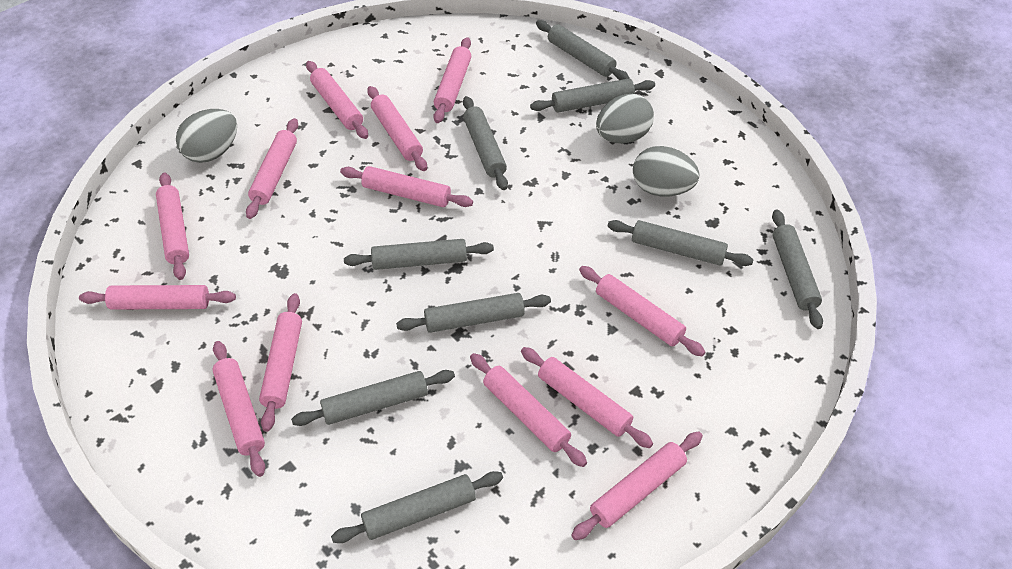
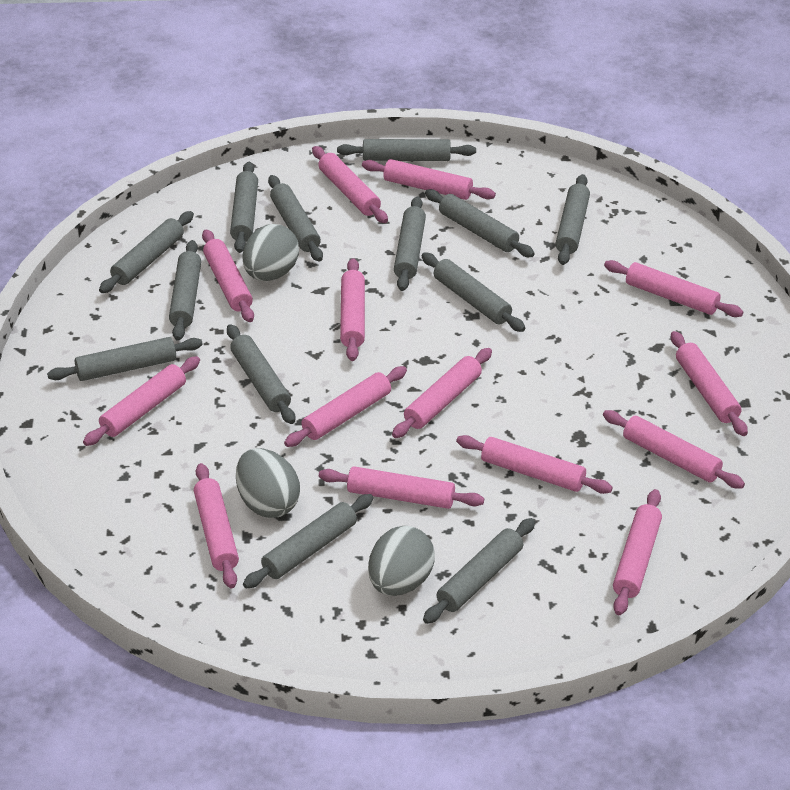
grey rolling pin: 9 -> 13
pink rolling pin: 13 -> 14

